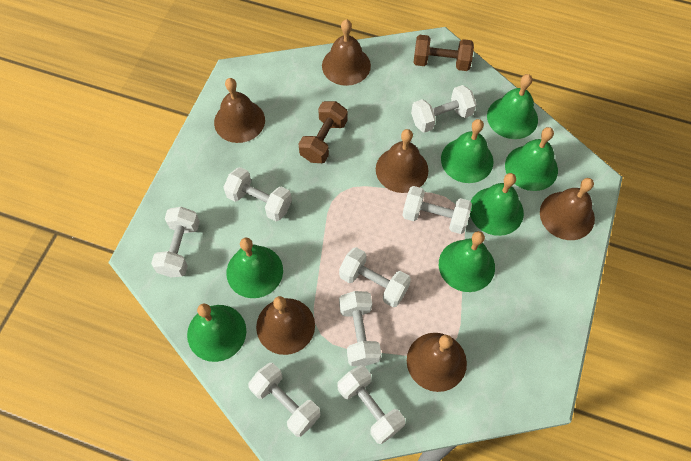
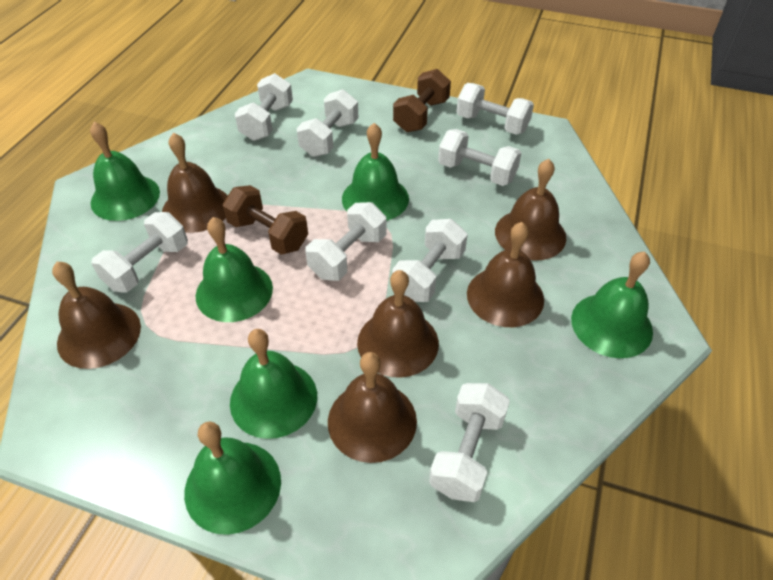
green bell: 7 -> 6

